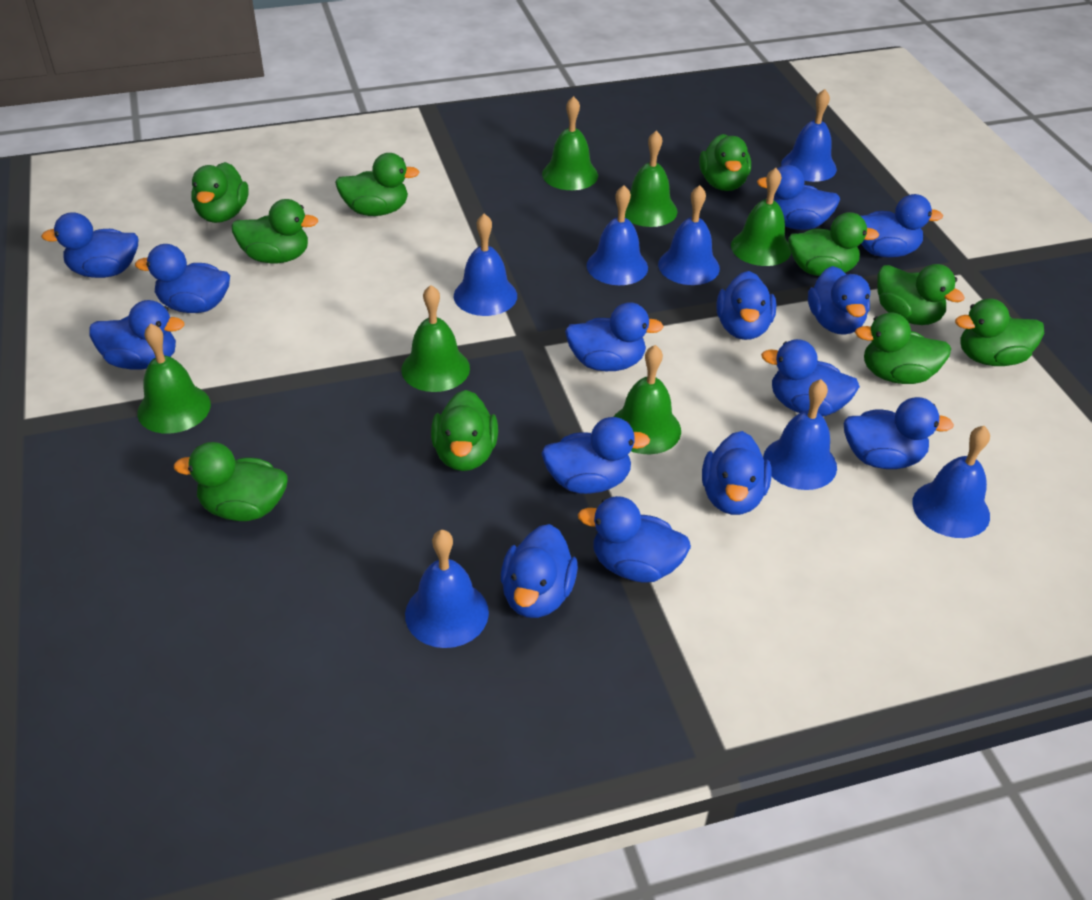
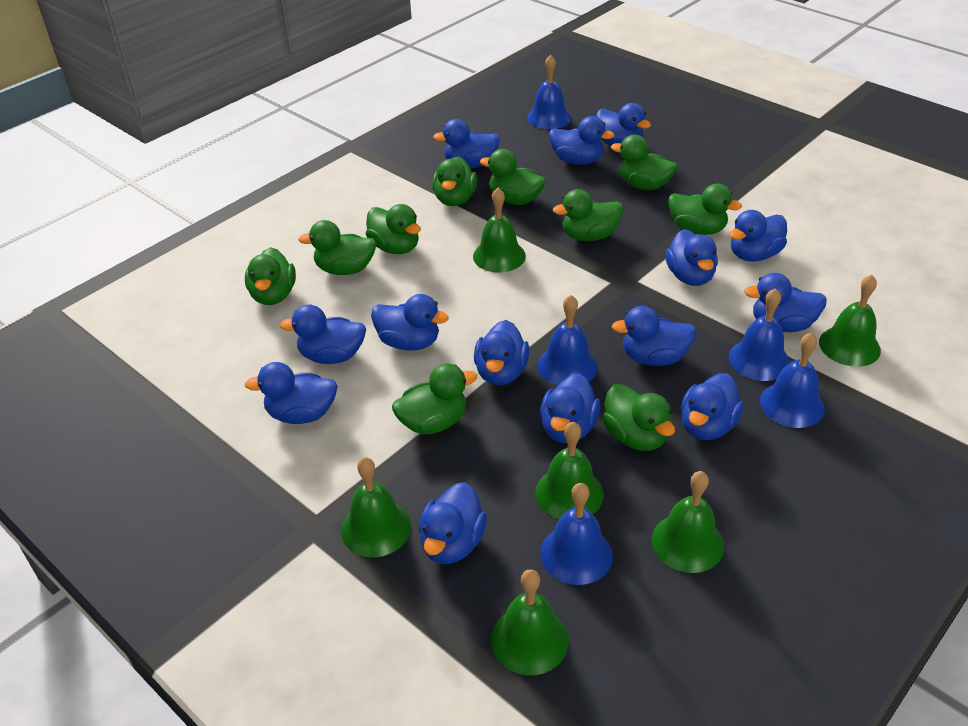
blue bell: 7 -> 5

